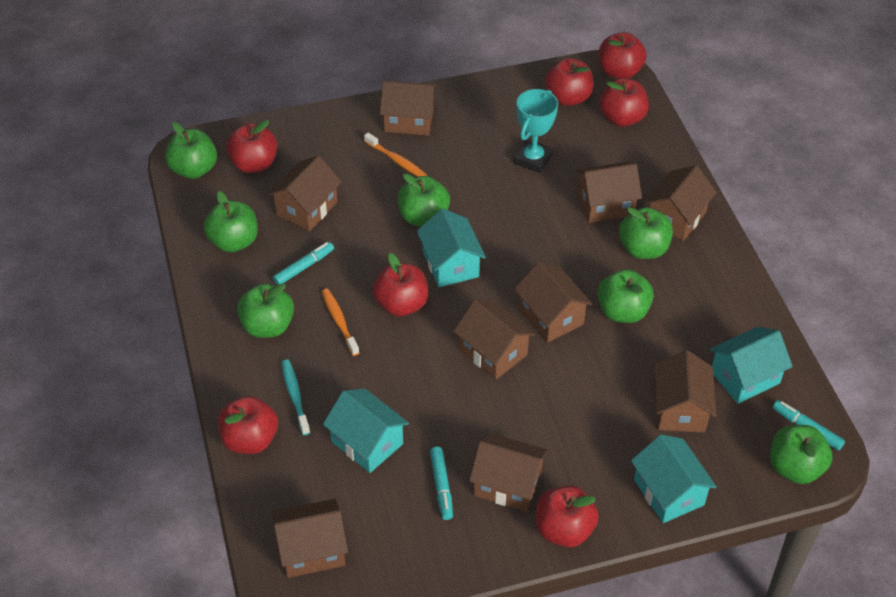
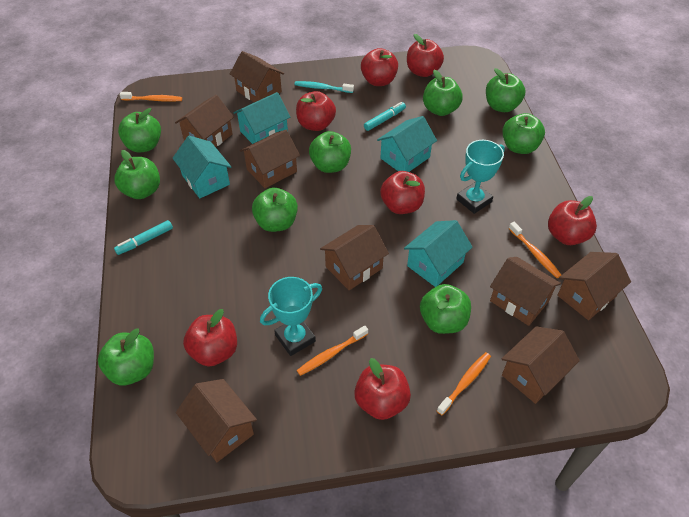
brown house: 9 -> 8
green apple: 7 -> 9
orange toothbrush: 2 -> 4
turquoise marker: 3 -> 2
turquoise trophy: 1 -> 2

